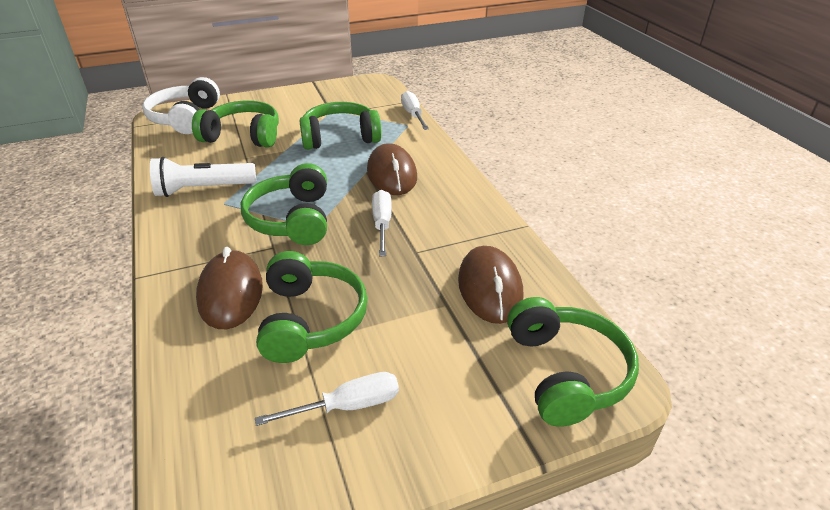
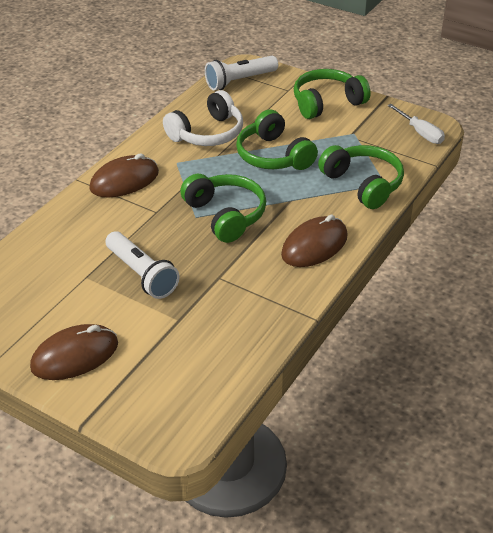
green headphones: 5 -> 4
white flashlight: 1 -> 2
white screwdriver: 3 -> 1

